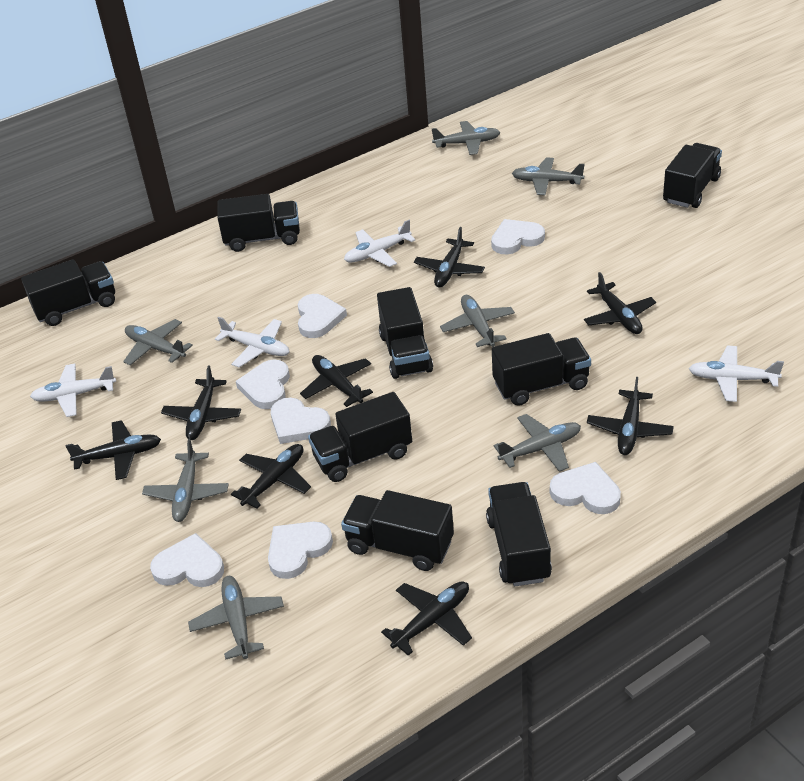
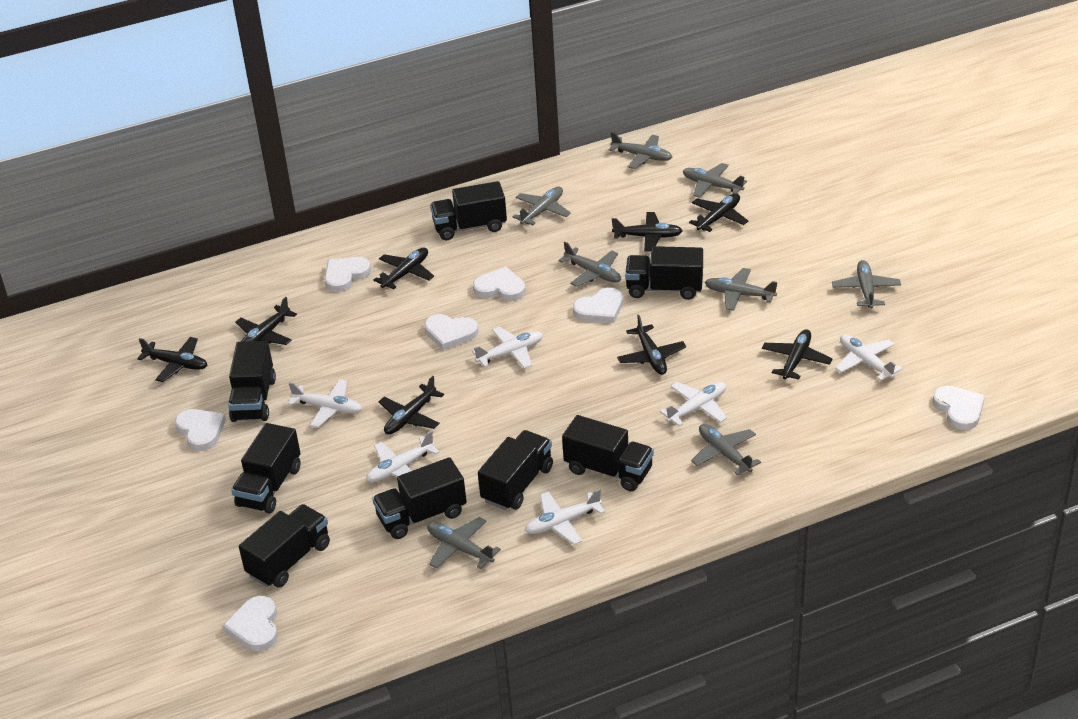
grey plane: 7 -> 8
white plane: 4 -> 6

